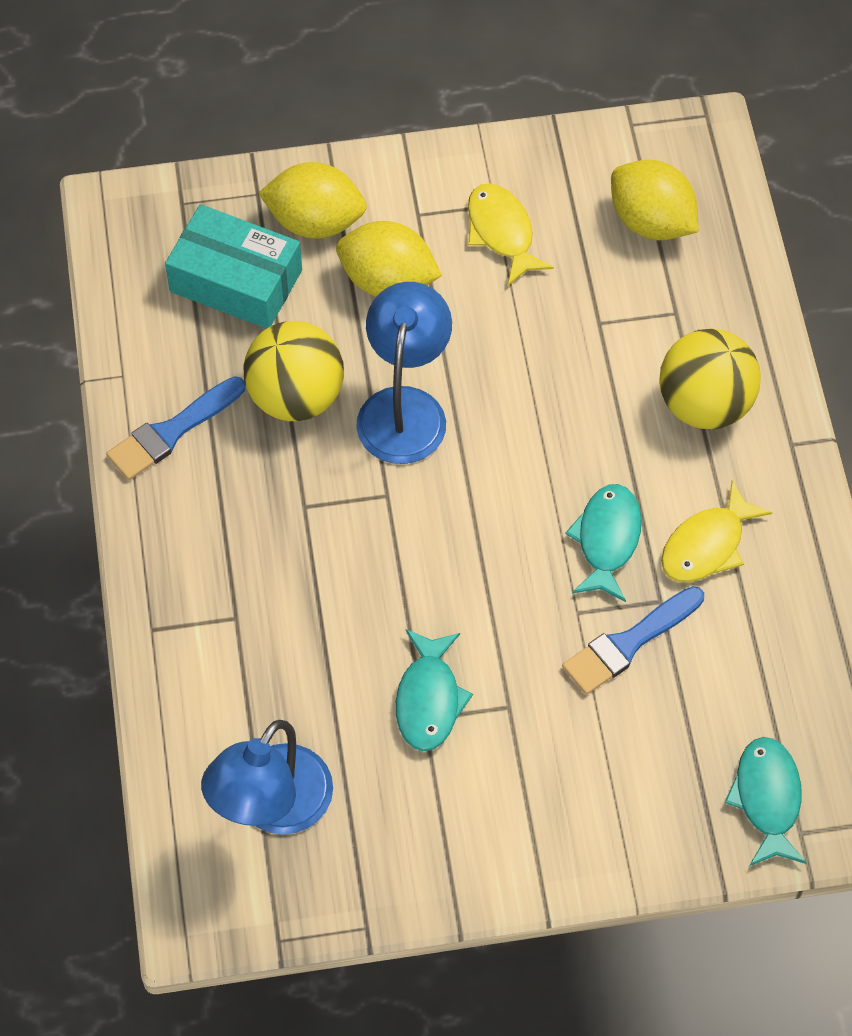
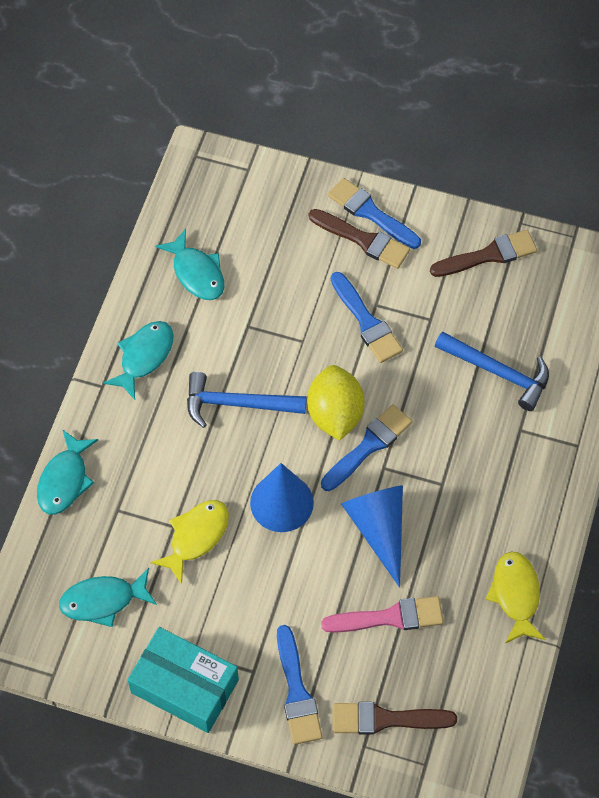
blue brush: 2 -> 4
blue cone: 0 -> 2
blue hammer: 0 -> 2
blue lamp: 2 -> 0
brown brush: 0 -> 3
pink brush: 0 -> 1
turquoise fish: 3 -> 4
yellow ball: 2 -> 0
yellow lemon: 3 -> 1

